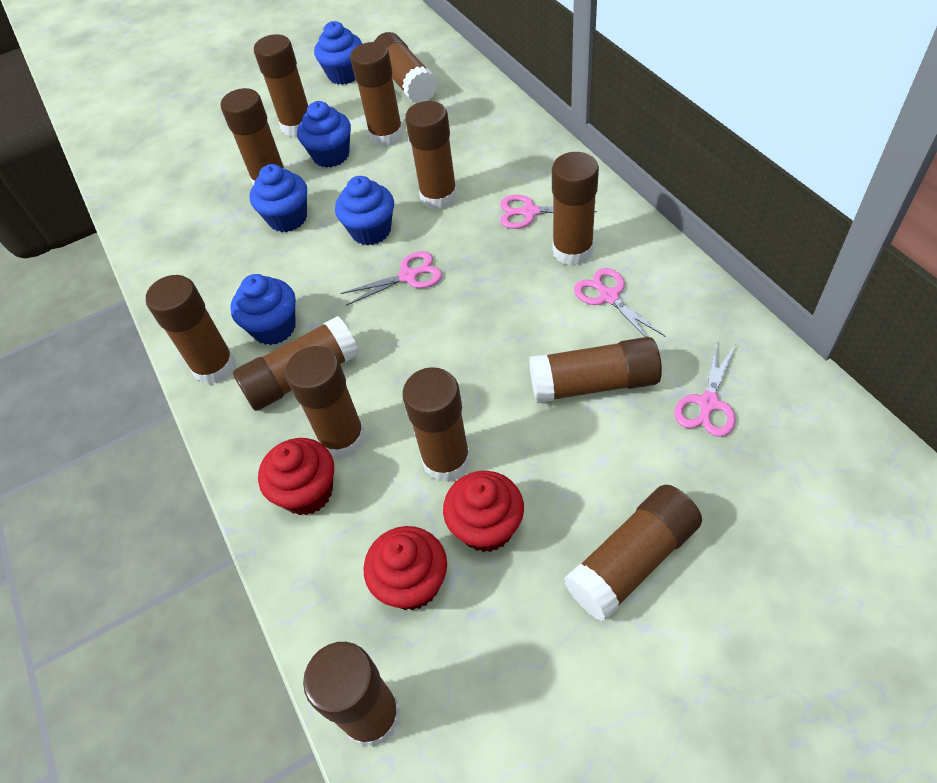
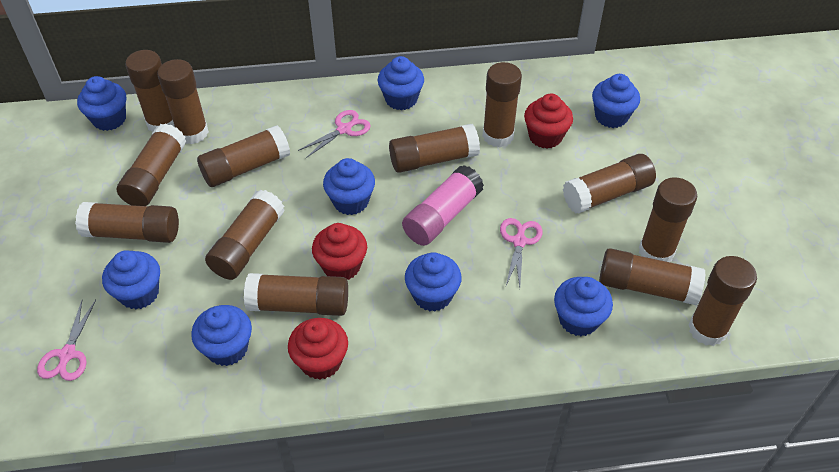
blue cupcake: 5 -> 8
pink glue stick: 0 -> 1
pink scissors: 4 -> 3

